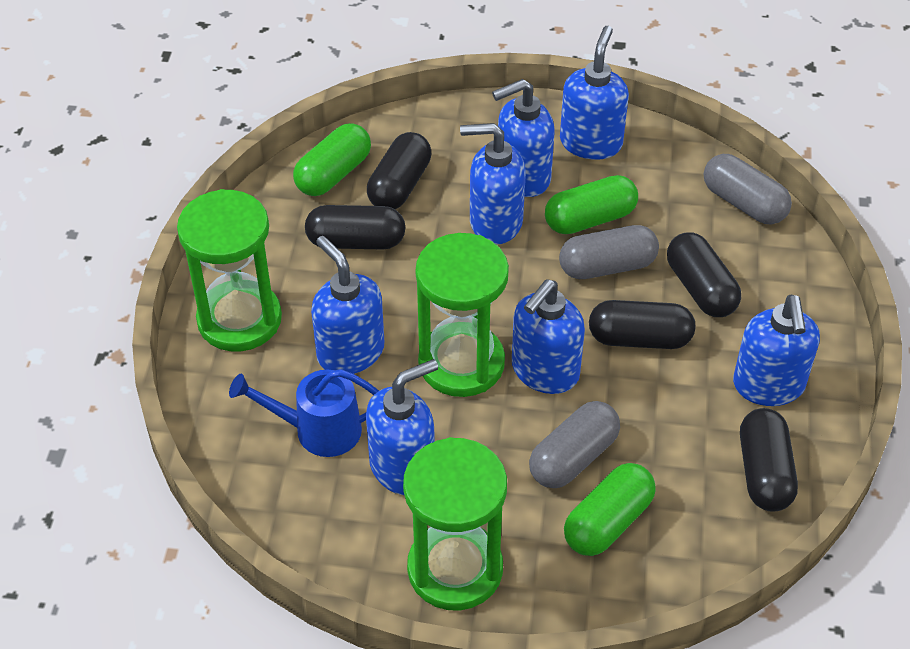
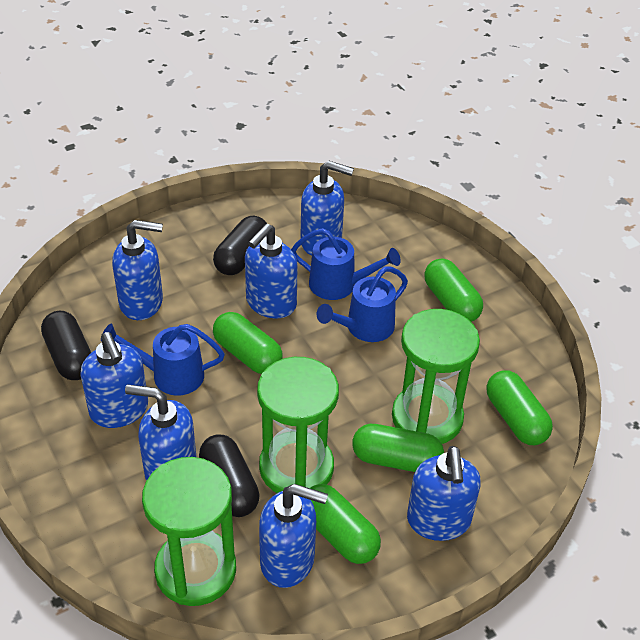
black capsule: 5 -> 3
blue watering can: 1 -> 3
green capsule: 3 -> 5
grey capsule: 3 -> 0

